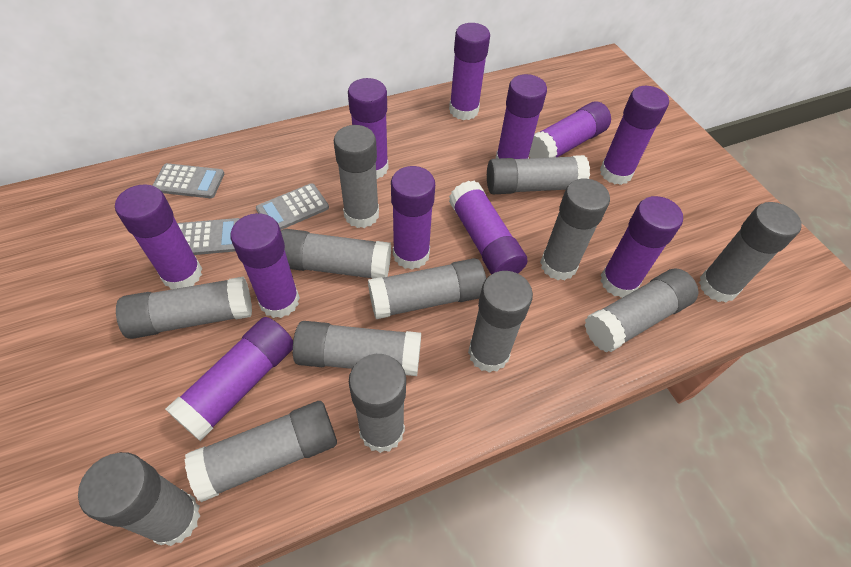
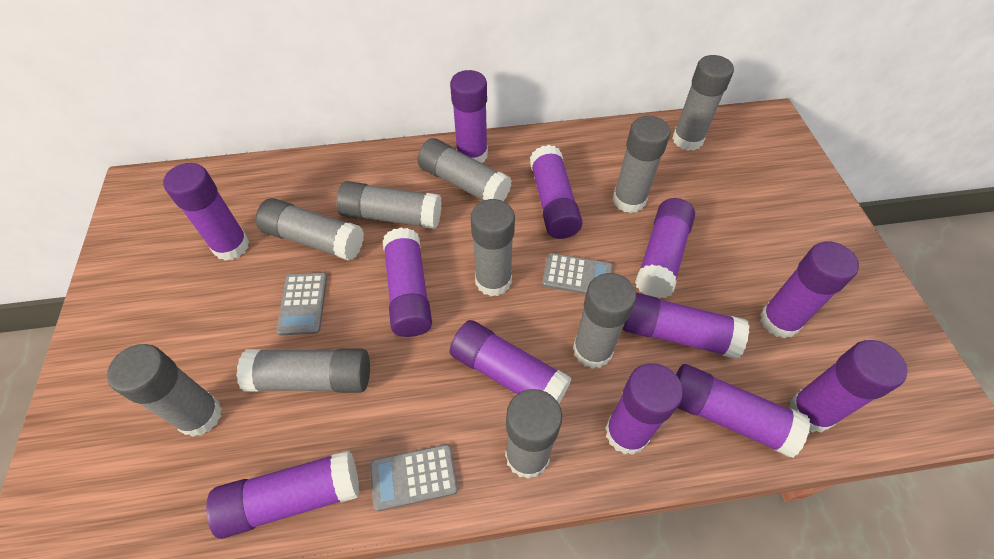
grey glue stick: 13 -> 10
purple glue stick: 11 -> 12

